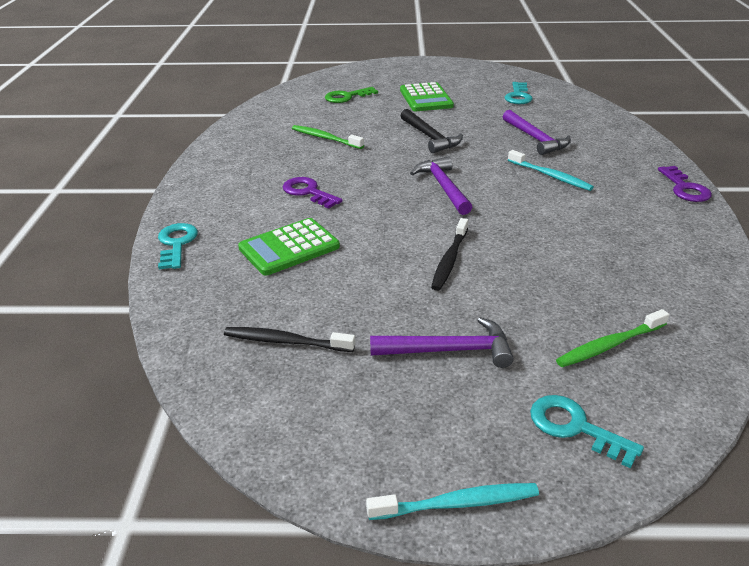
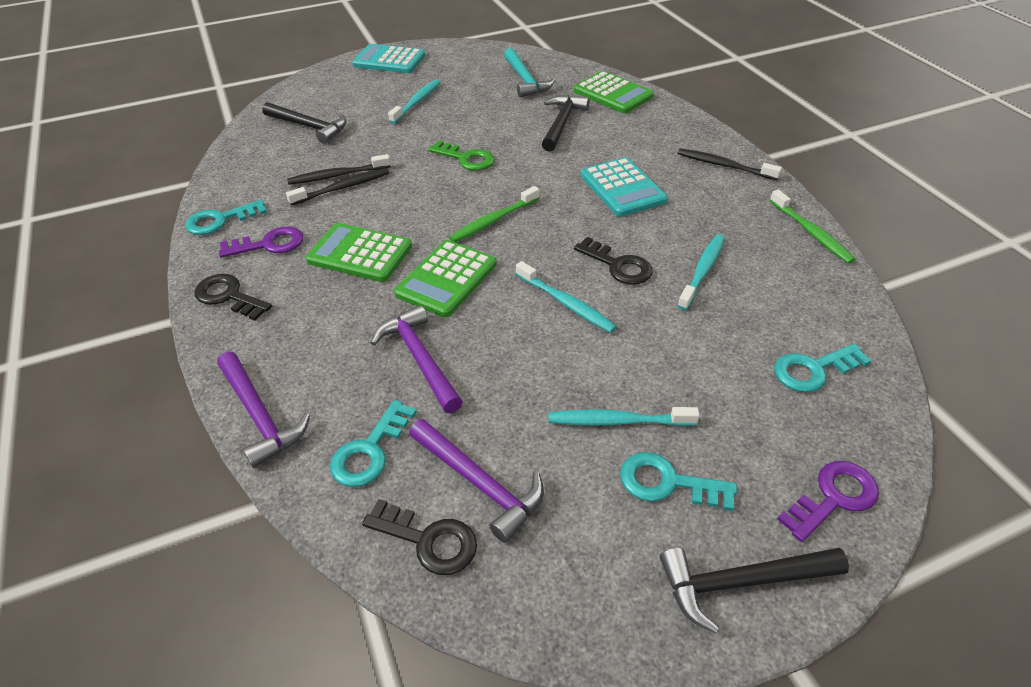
black hammer: 1 -> 3
black key: 0 -> 3
black toothbrush: 2 -> 3
green calculator: 2 -> 3
turquoise calculator: 0 -> 2
turquoise hammer: 0 -> 1
turquoise key: 3 -> 4
turquoise toothbrush: 2 -> 4

